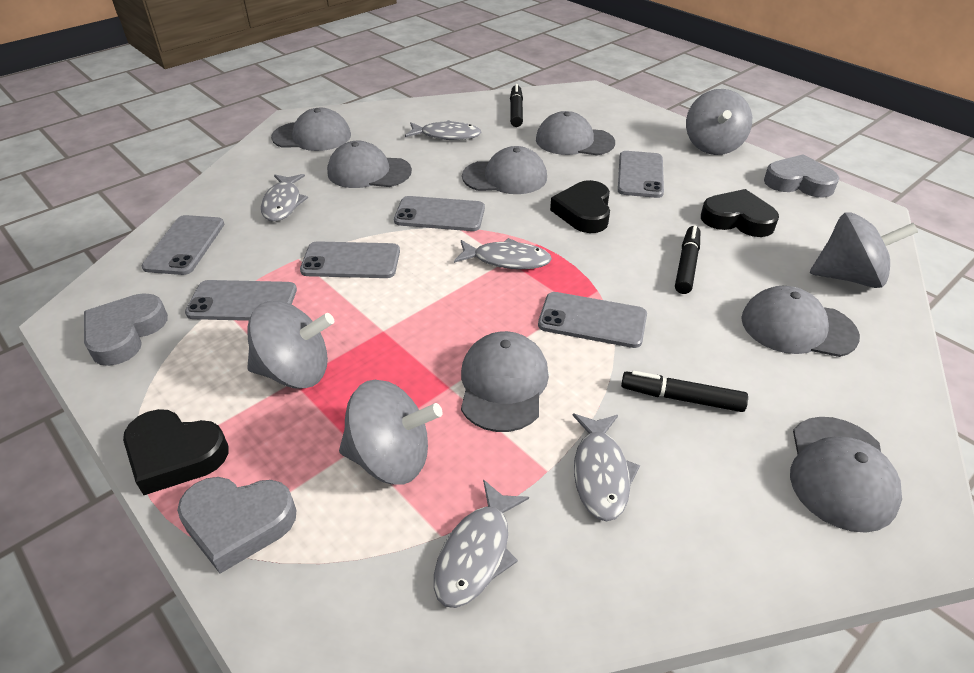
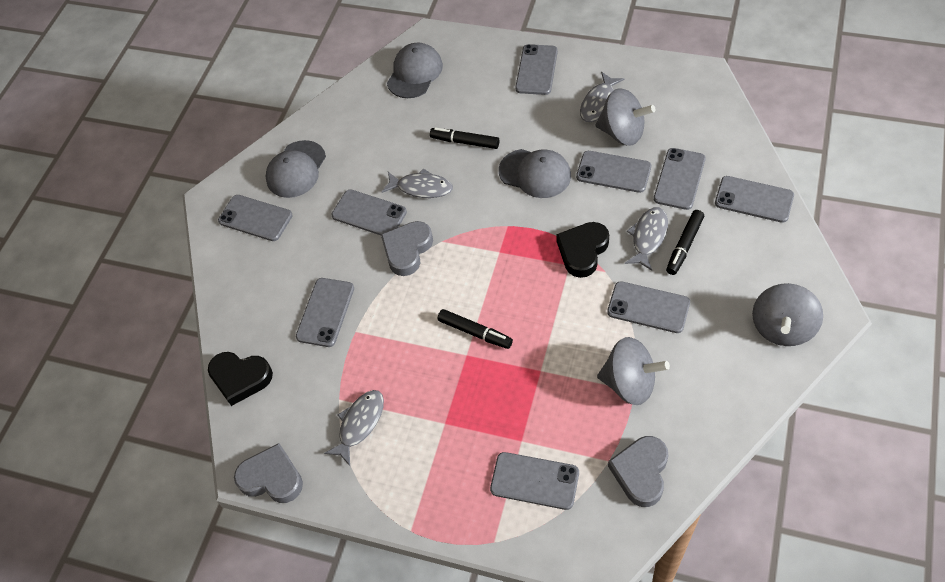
black heart: 3 -> 2
grey cap: 7 -> 3
grey fish: 5 -> 4
grey phone: 6 -> 9
grey spinning top: 4 -> 3

